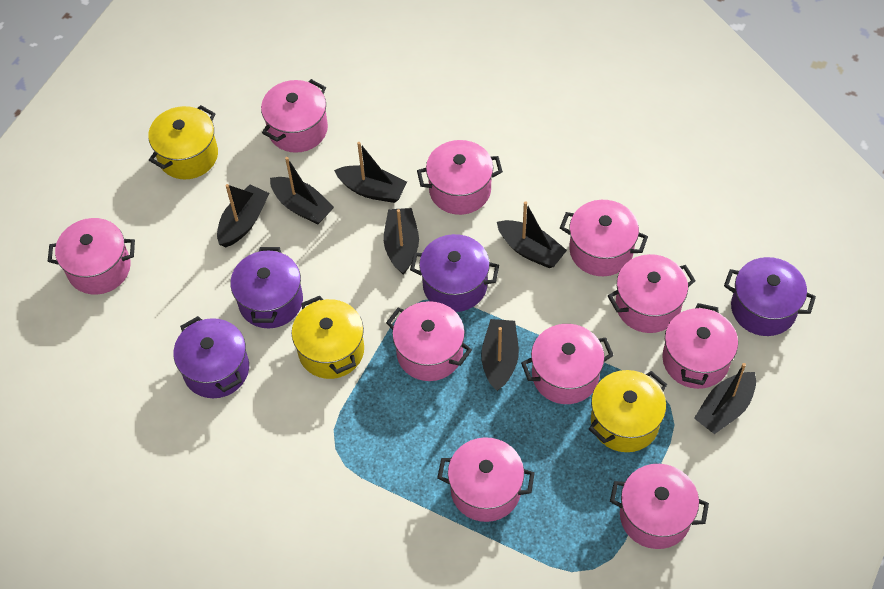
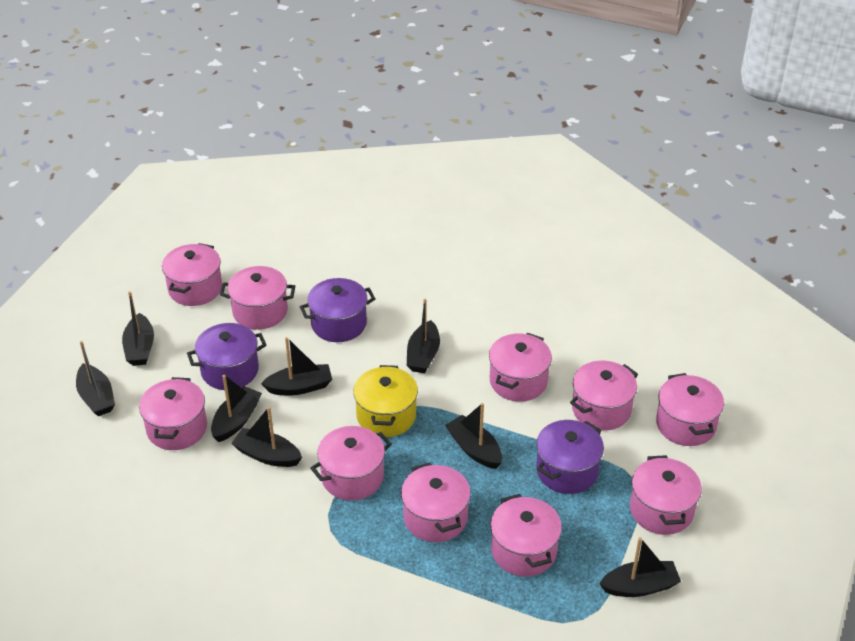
black boat: 7 -> 8
purple pot: 4 -> 3
yellow pot: 3 -> 1

